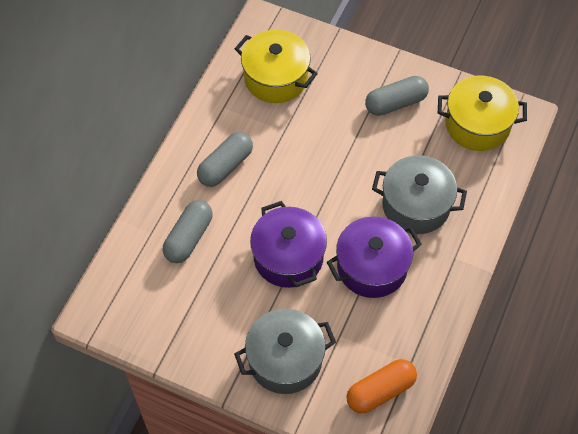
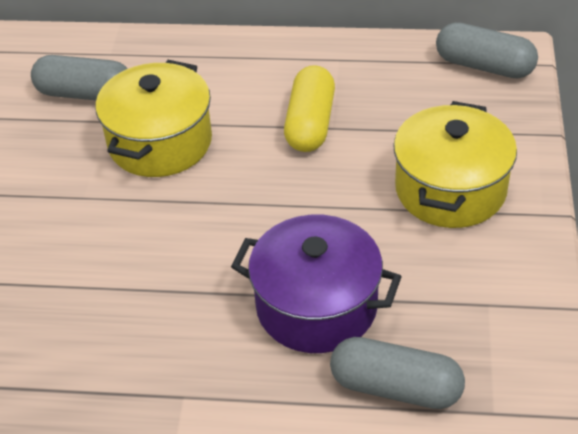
grey pot: 2 -> 0
orange capsule: 1 -> 0
purple pot: 2 -> 1
yellow capsule: 0 -> 1

